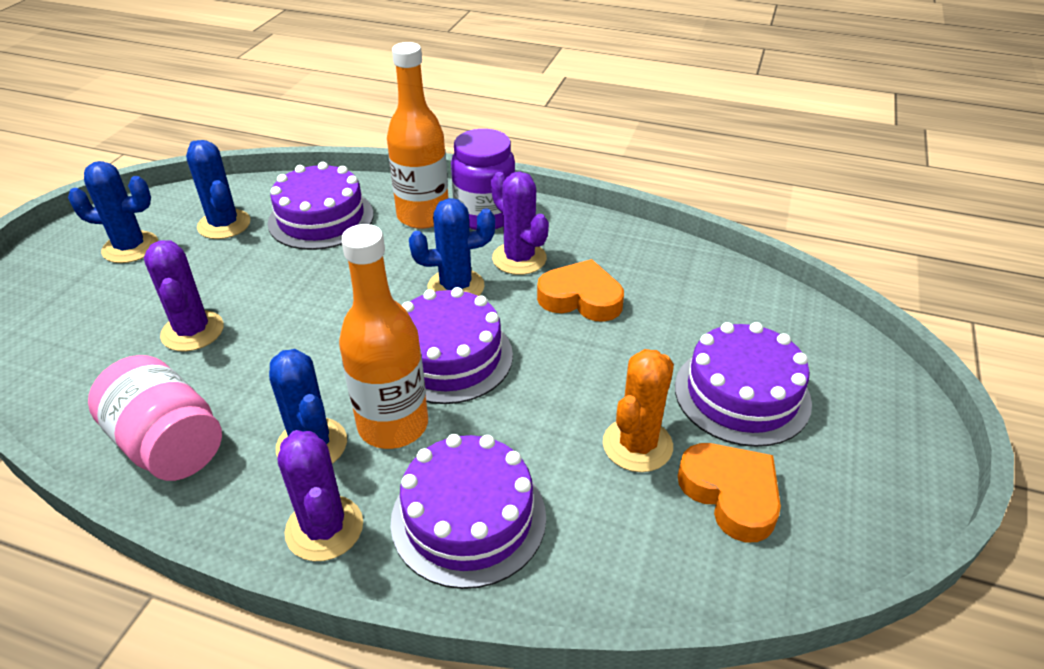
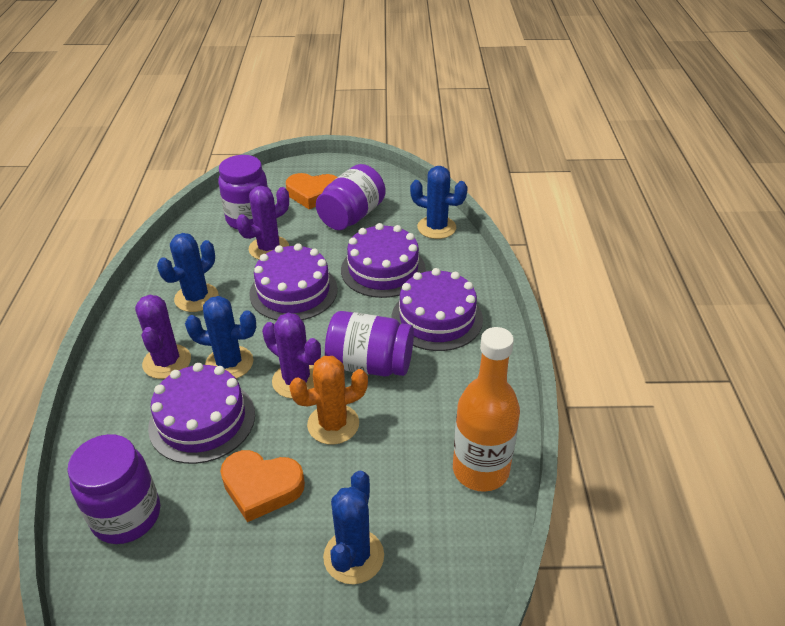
orange bottle: 2 -> 1
pink jar: 1 -> 0
purple jar: 1 -> 4

